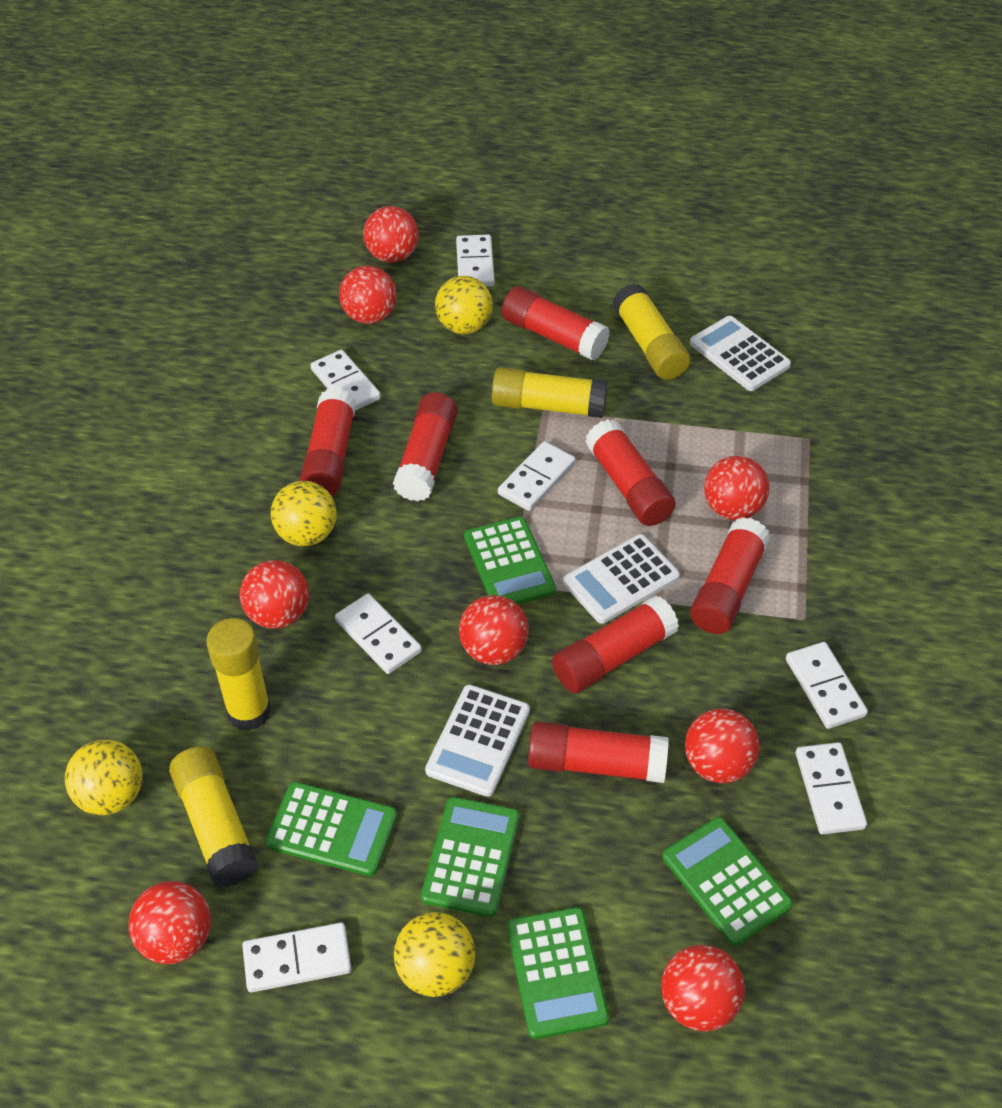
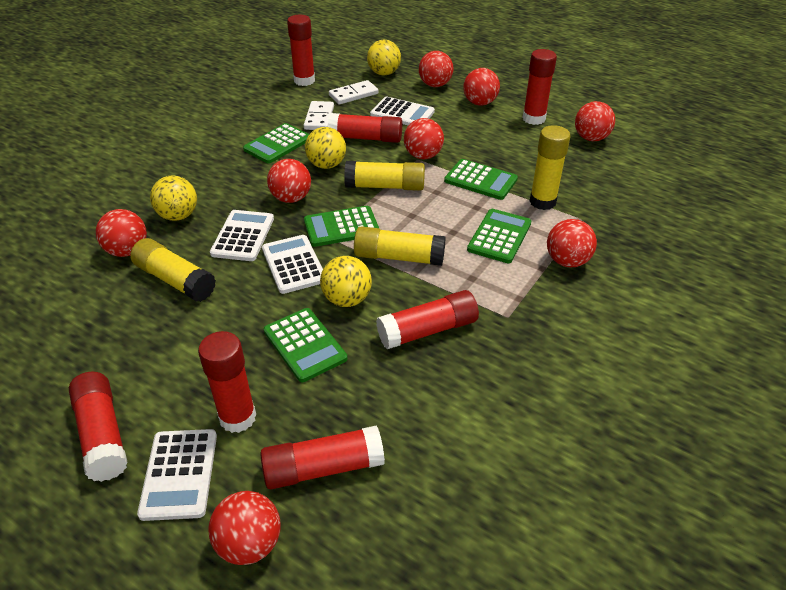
white calculator: 3 -> 4
white domino: 7 -> 2

